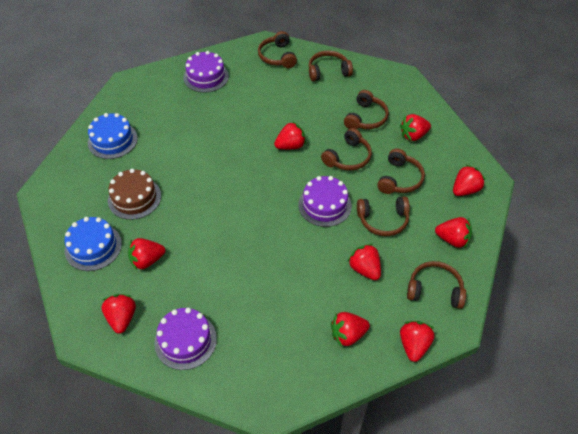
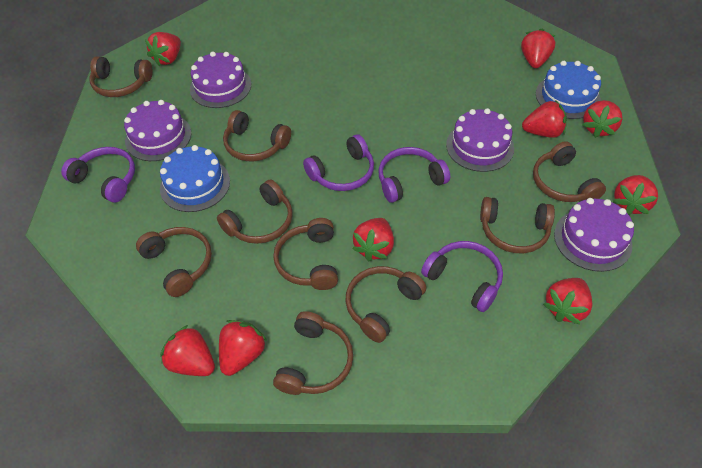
brown cake: 1 -> 0
brown headphones: 7 -> 9
purple cake: 3 -> 4
purple headphones: 0 -> 4

